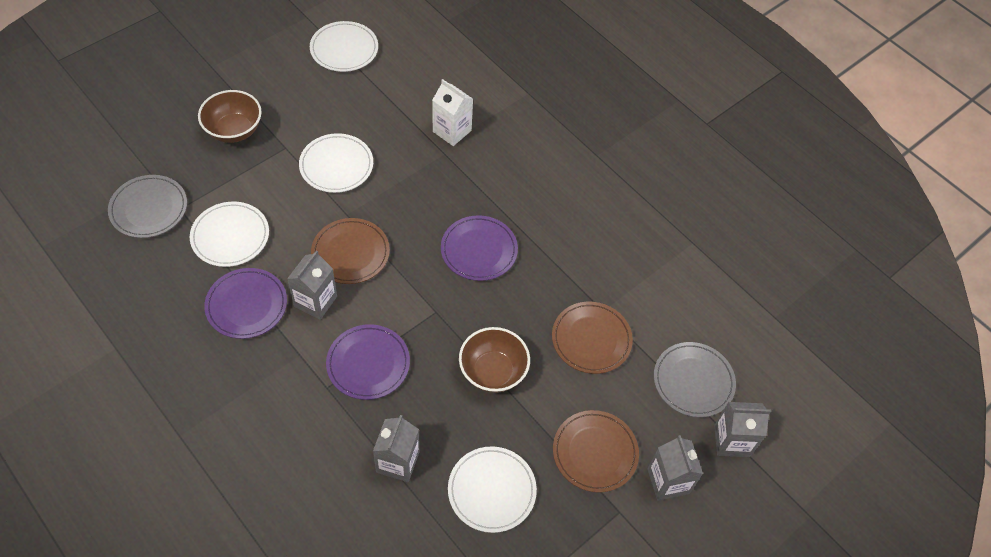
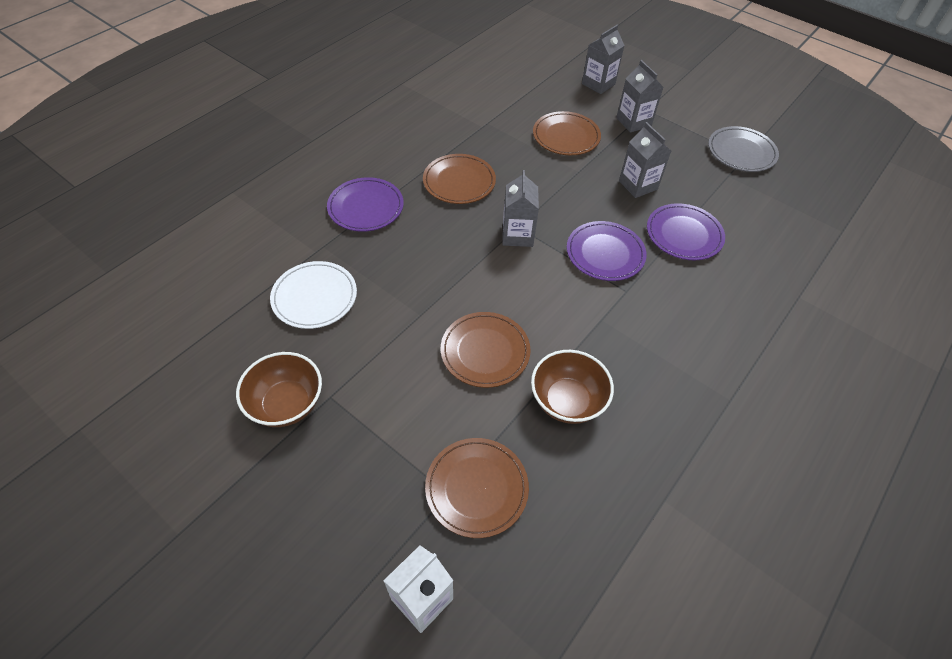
brown plate: 3 -> 4
grey plate: 2 -> 1
white plate: 4 -> 1

